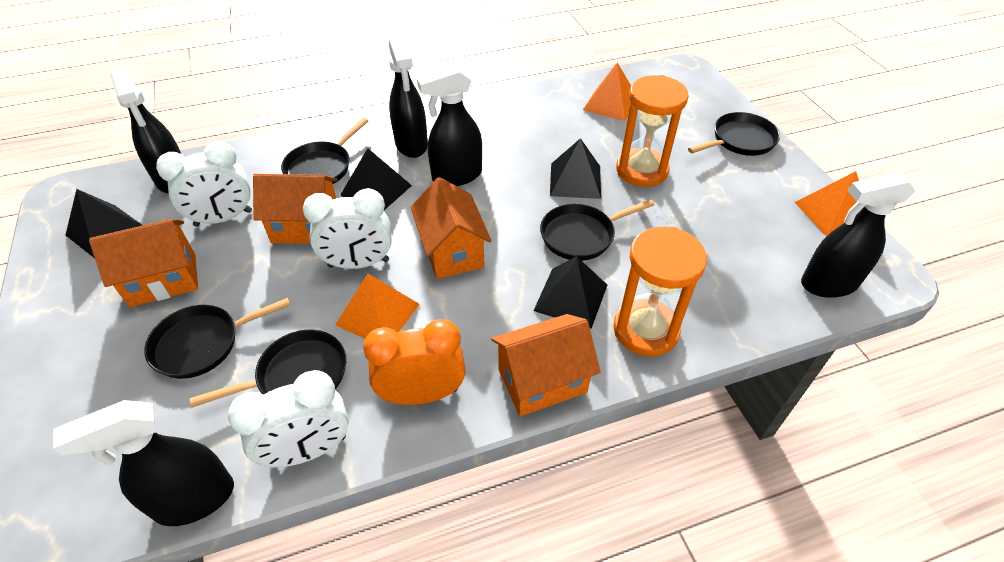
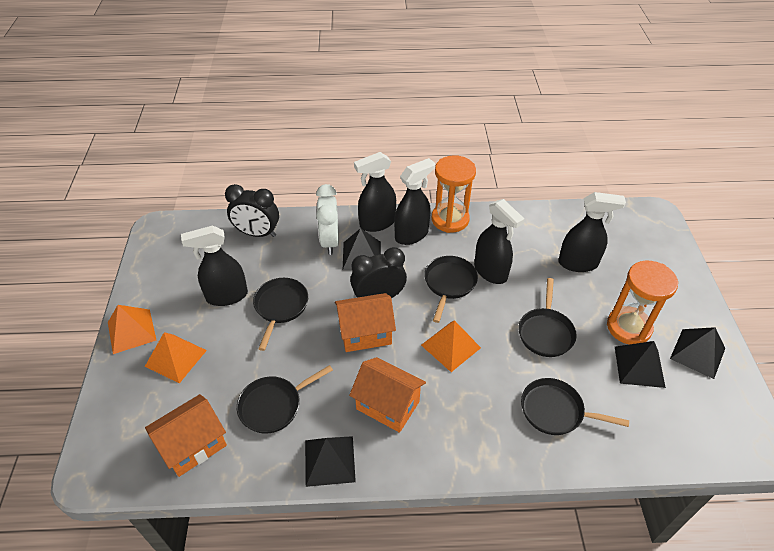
black clock: 0 -> 2
orange clock: 1 -> 0
orange house: 4 -> 3
white clock: 3 -> 1

